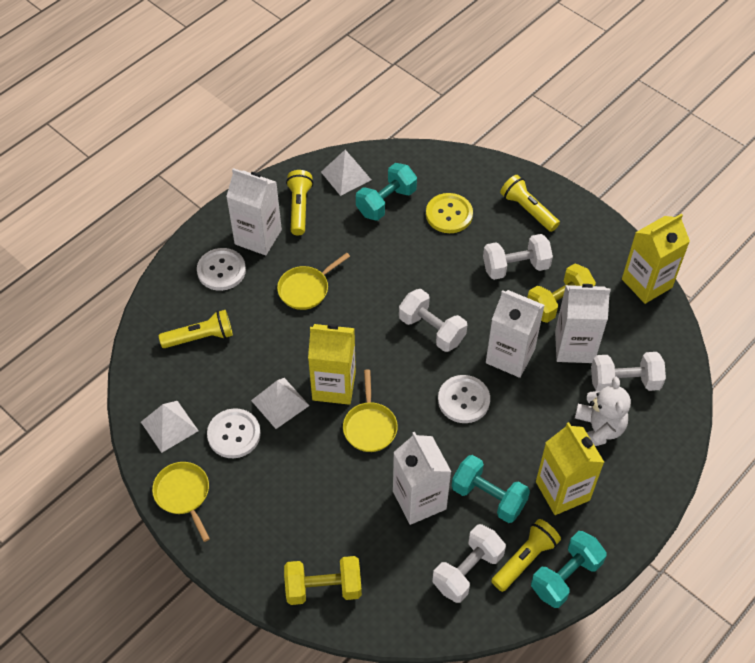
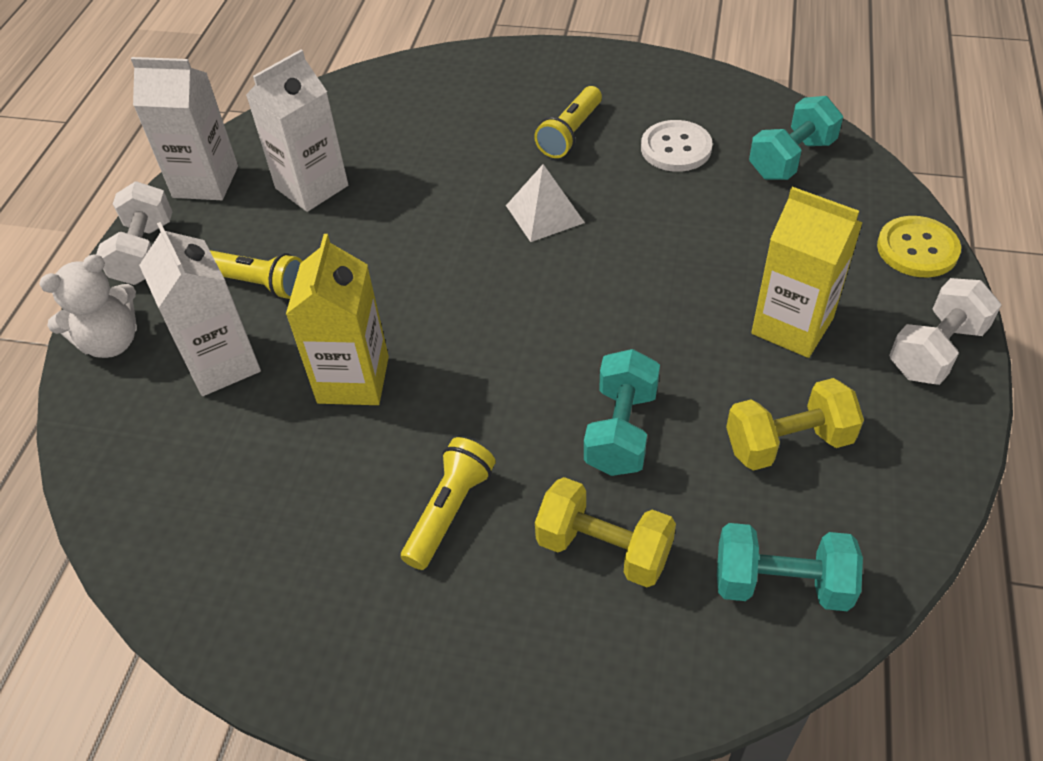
white button: 3 -> 1
white carton: 4 -> 3
white dumbbell: 4 -> 2
white pyramid: 3 -> 1
yellow carton: 3 -> 2
yellow flashlight: 4 -> 3
yellow pan: 3 -> 0

